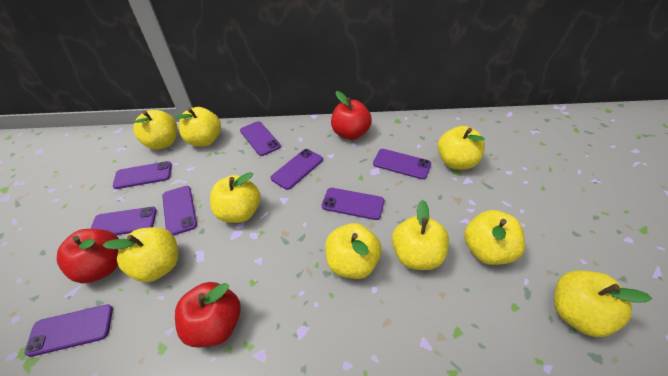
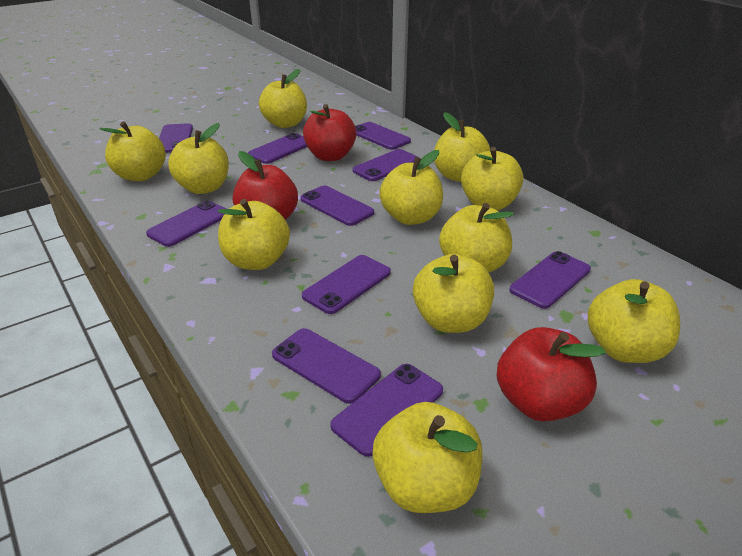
purple phone: 8 -> 10
yellow apple: 9 -> 11

